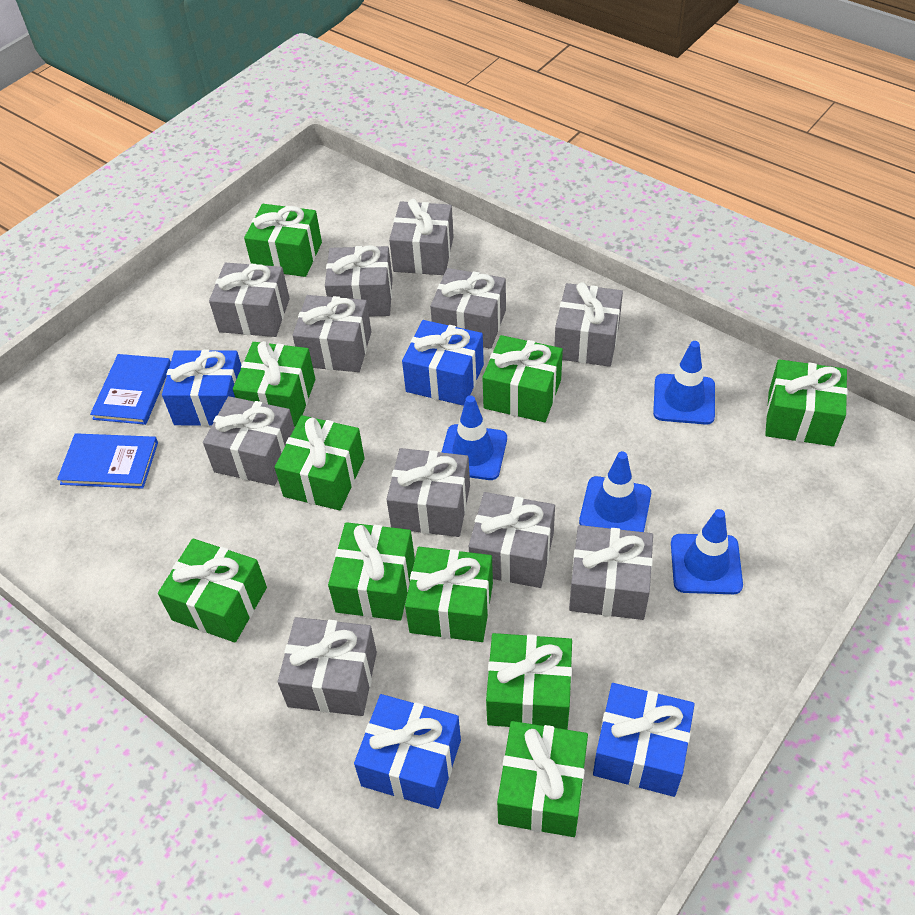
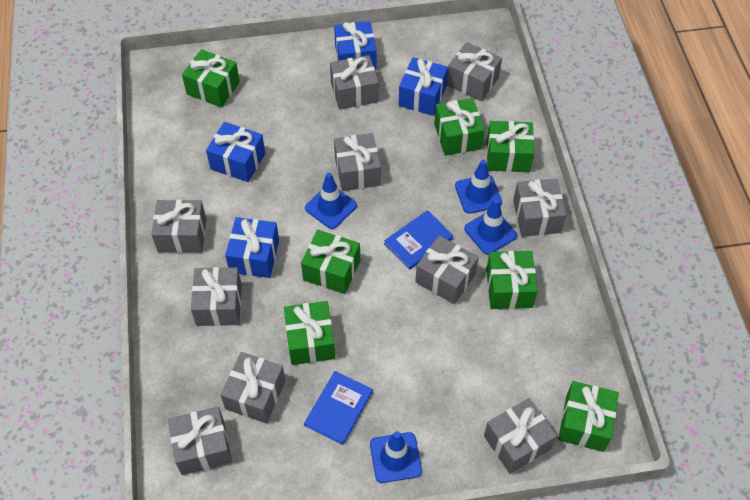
green gift: 10 -> 7
grey gift: 11 -> 10

